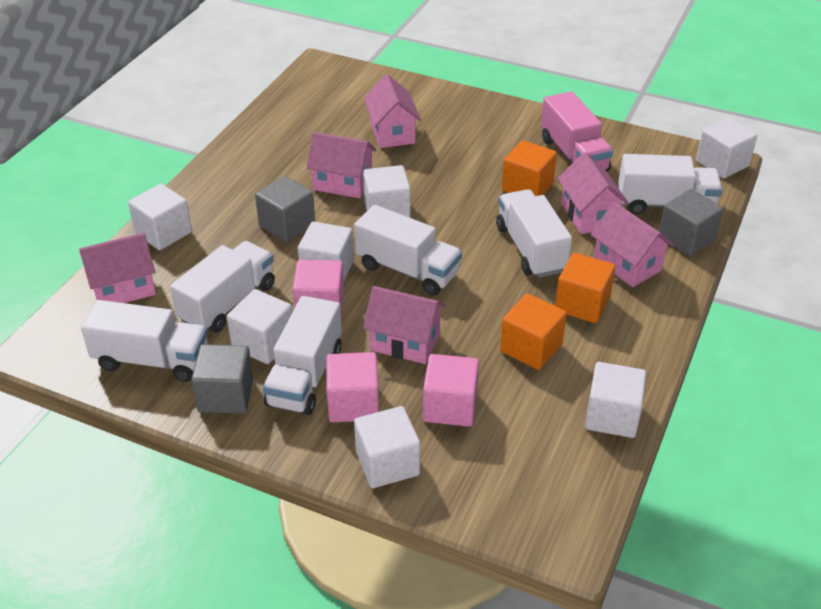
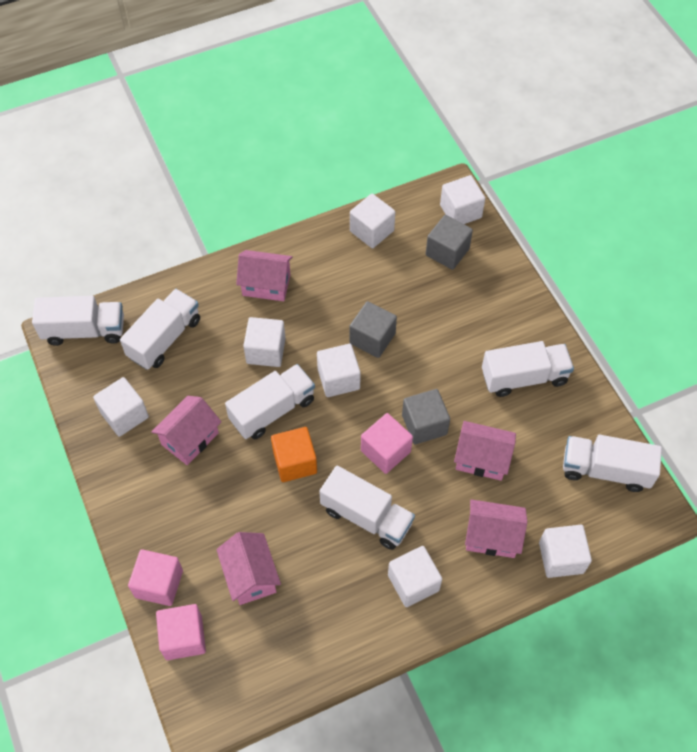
orange cube: 3 -> 1
pink house: 6 -> 5
pink truck: 1 -> 0

